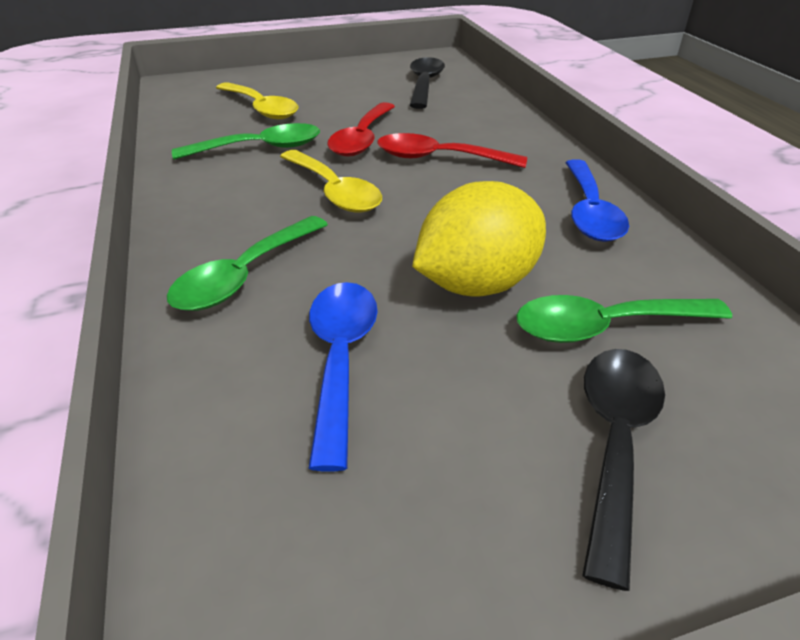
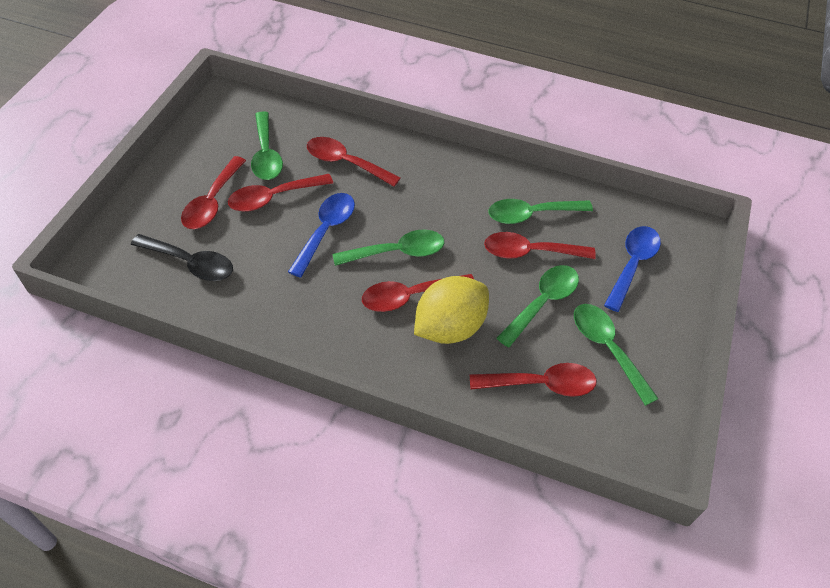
black spoon: 2 -> 1
green spoon: 3 -> 5
red spoon: 2 -> 6
yellow spoon: 2 -> 0

